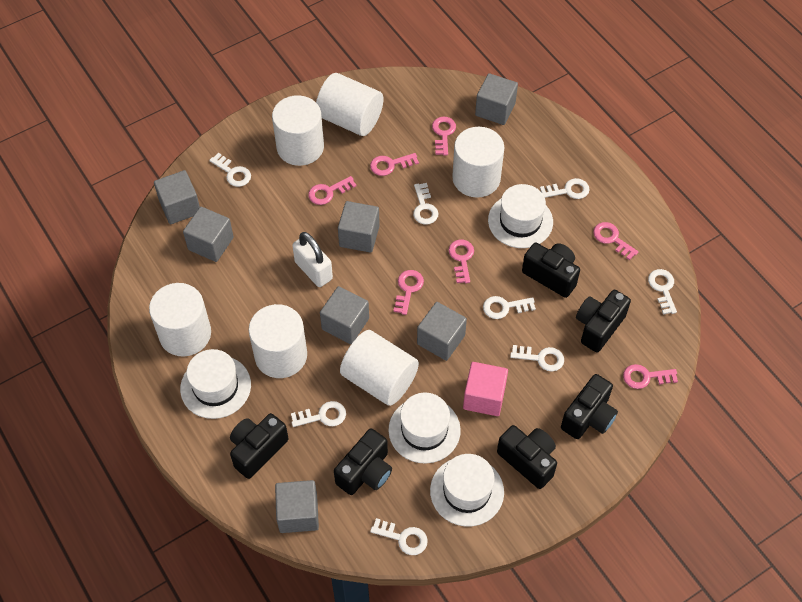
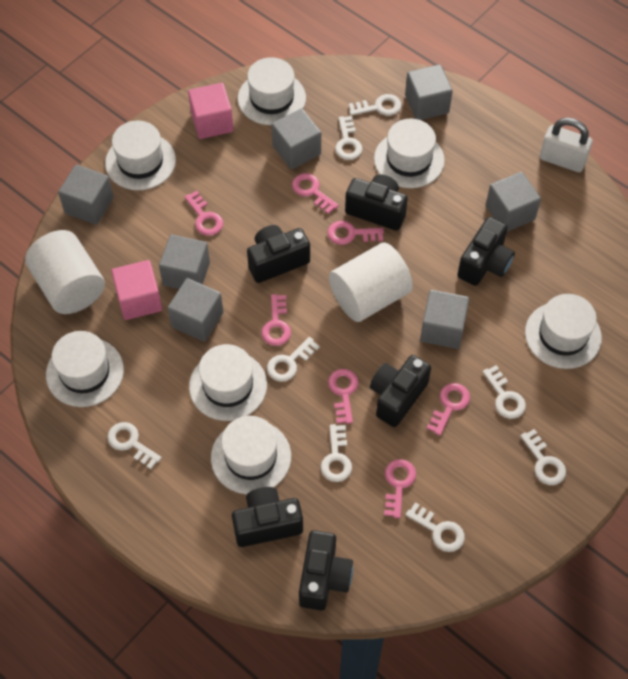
pink cube: 1 -> 2
white cylinder: 6 -> 2
white hat: 4 -> 7

